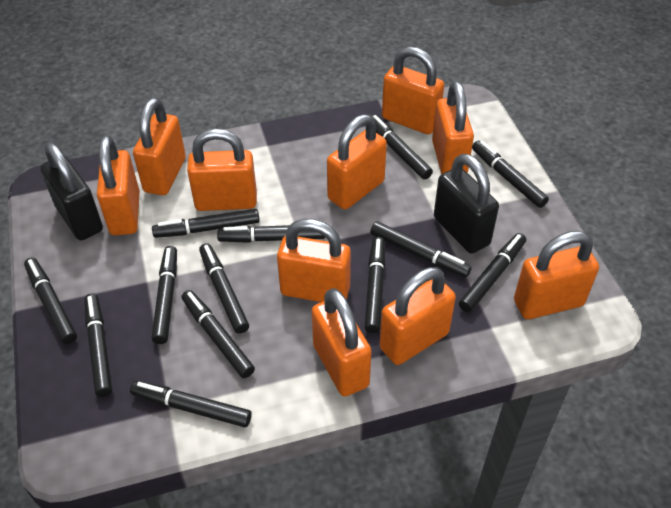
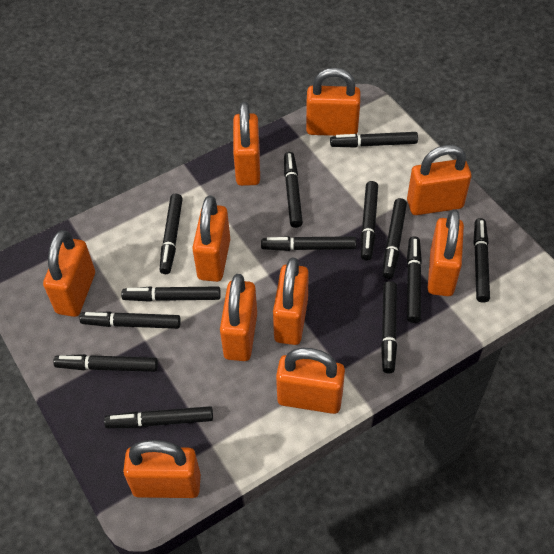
black padlock: 2 -> 0

